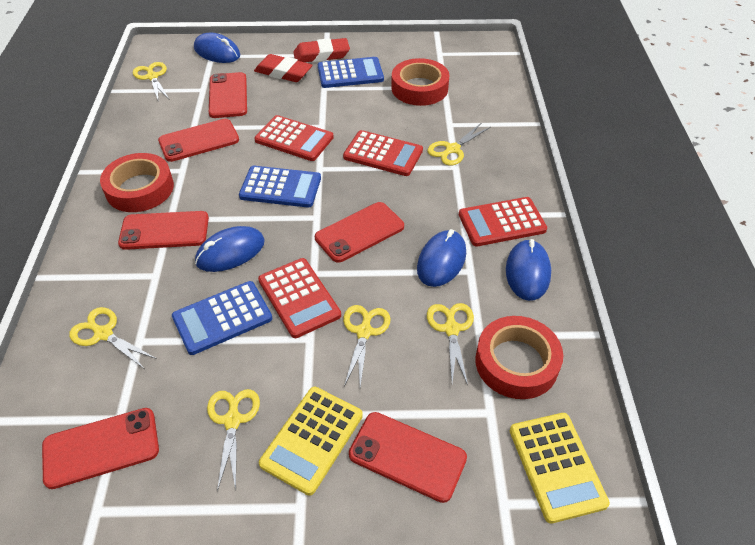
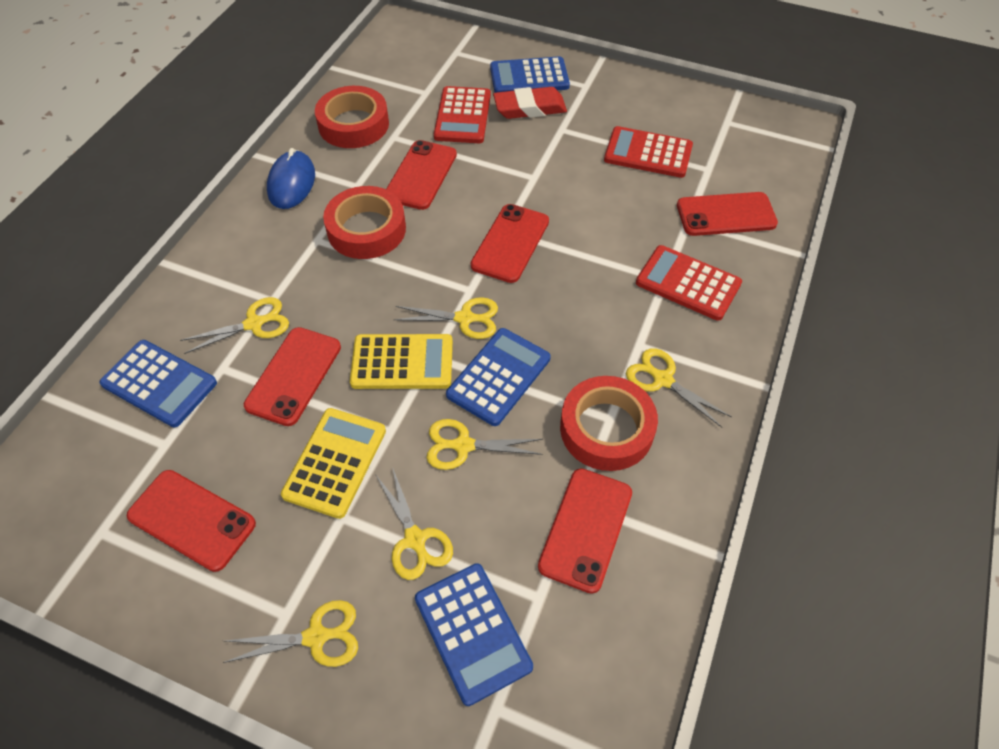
blue calculator: 3 -> 4
blue mouse: 4 -> 1
red calculator: 4 -> 3
red eraser: 2 -> 1

